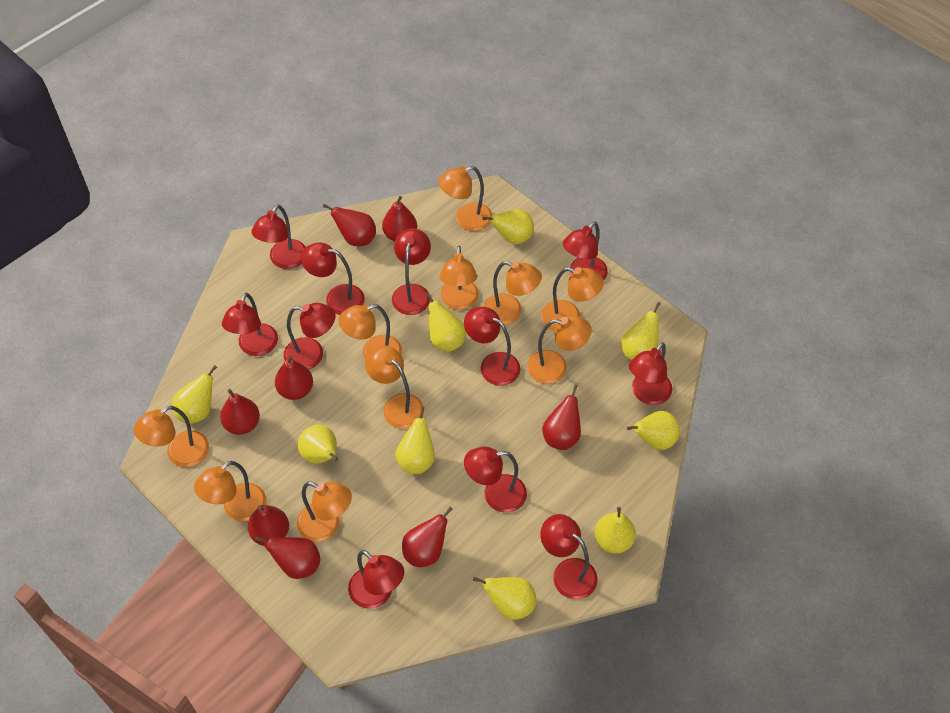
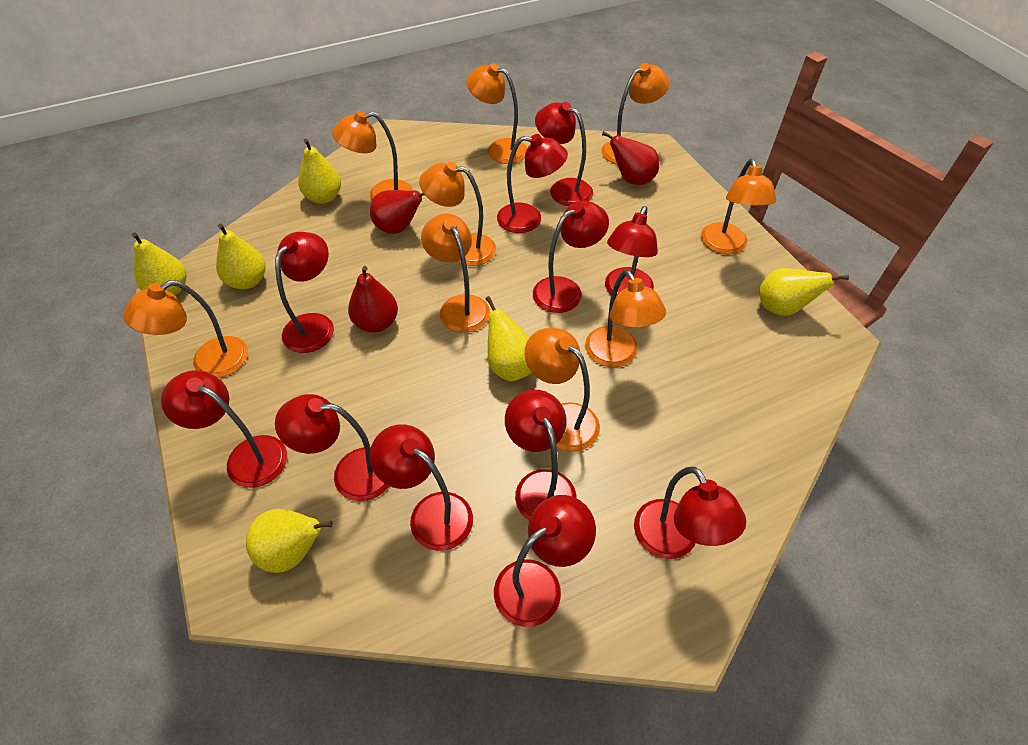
orange lamp: 10 -> 9
red pear: 8 -> 3
yellow pear: 9 -> 6

